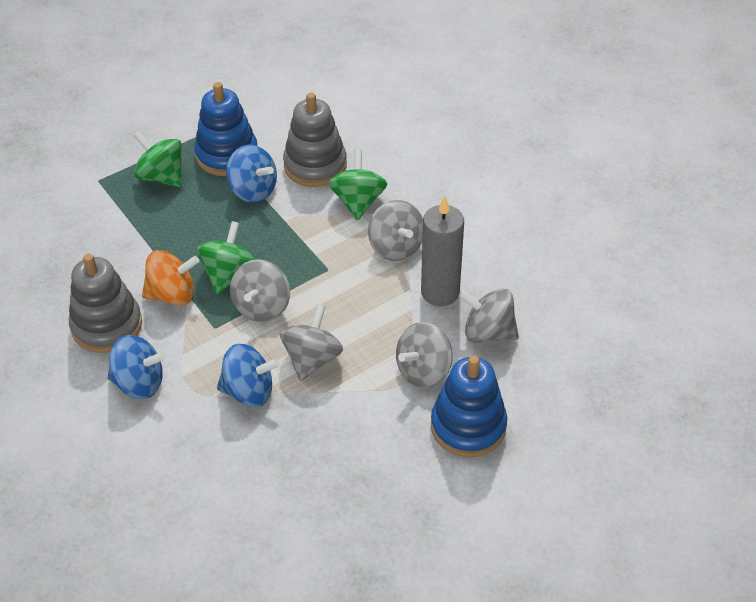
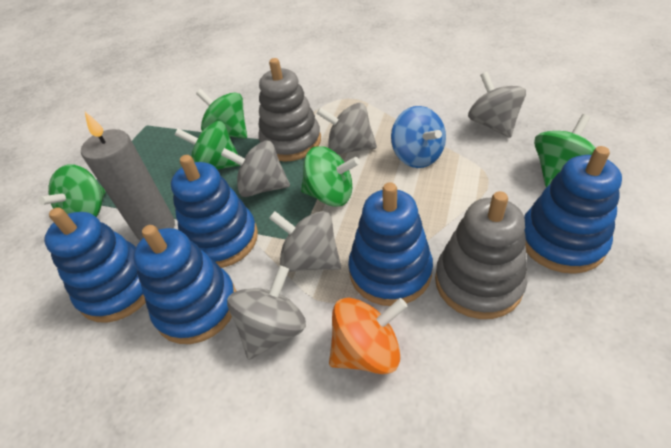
blue spinning top: 3 -> 1
blue stacking toy: 2 -> 5
green spinning top: 3 -> 5

